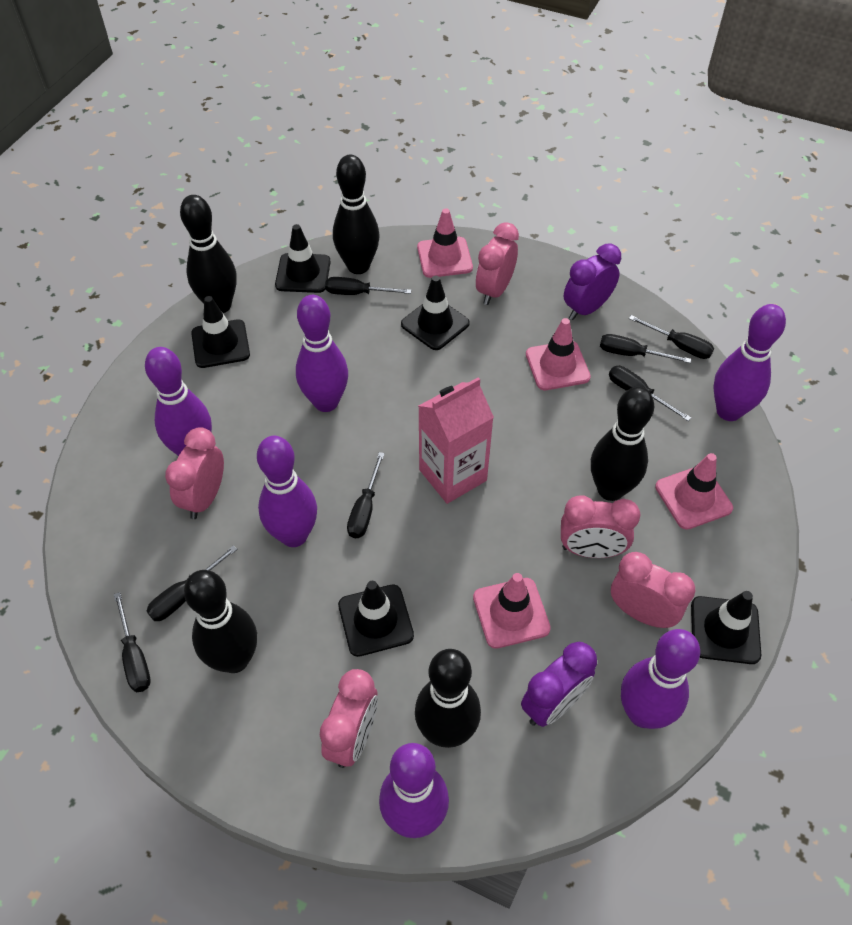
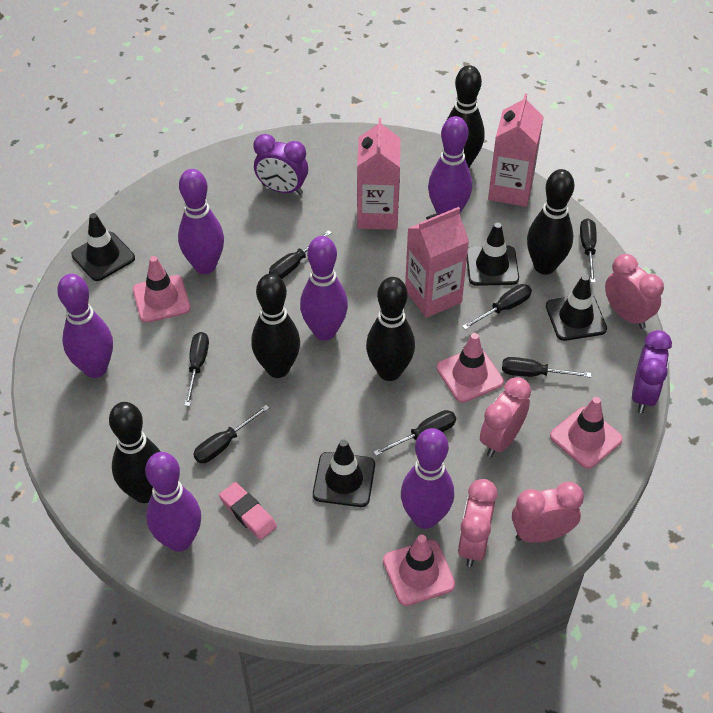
black traffic cone: 5 -> 4
pink carton: 1 -> 3
pink clock: 5 -> 4
pink eraser: 0 -> 1

